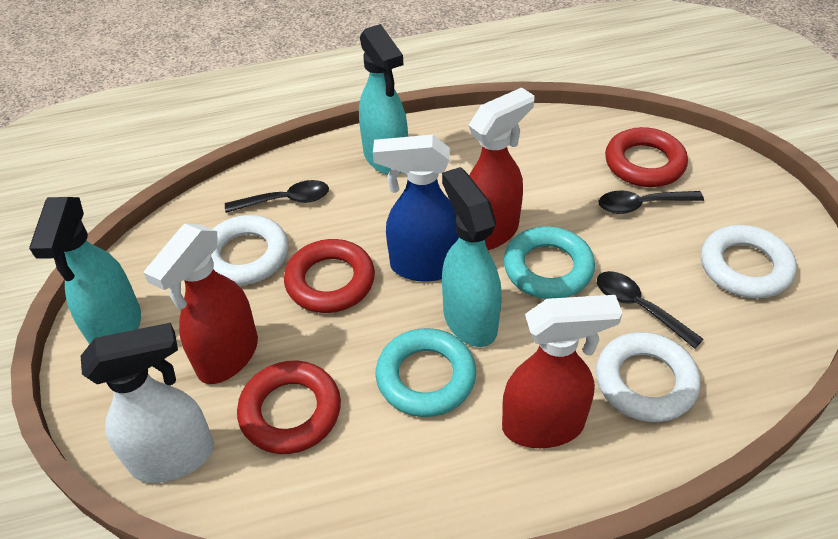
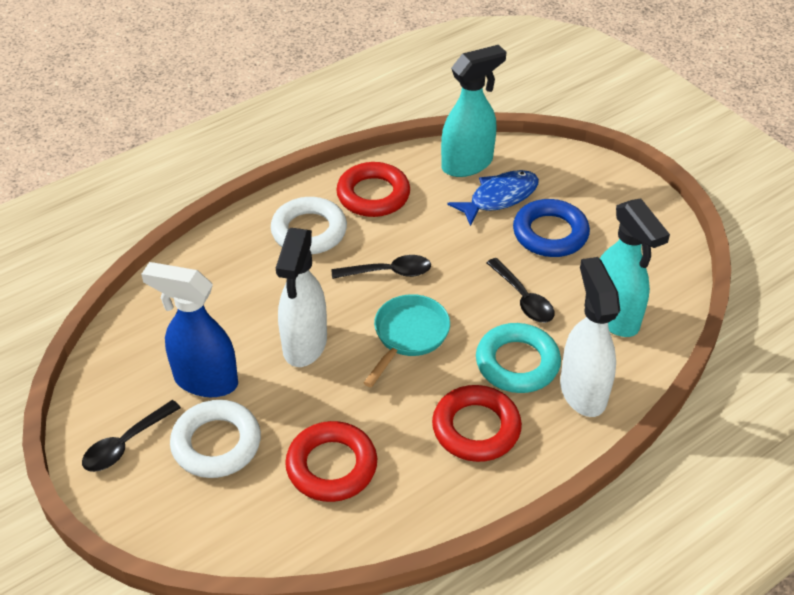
blue fish: 0 -> 1
blue ring: 0 -> 1
red spray bottle: 3 -> 0
turquoise pan: 0 -> 1
turquoise ring: 2 -> 1
turquoise spray bottle: 3 -> 2
white ring: 3 -> 2
white spray bottle: 1 -> 2

